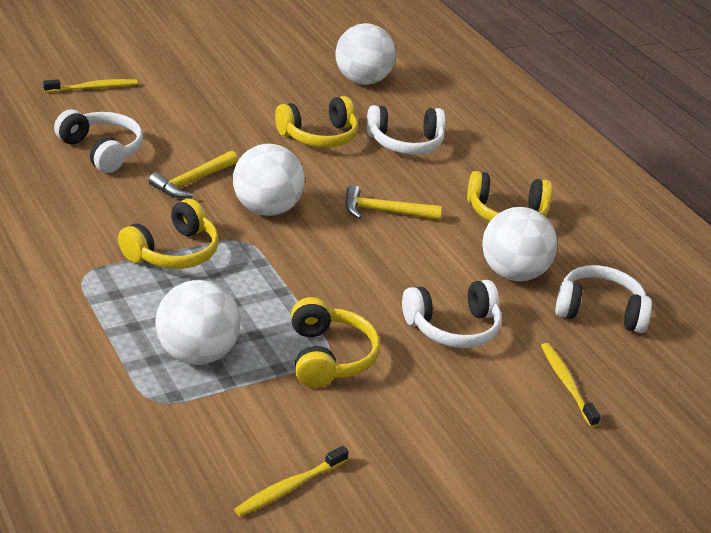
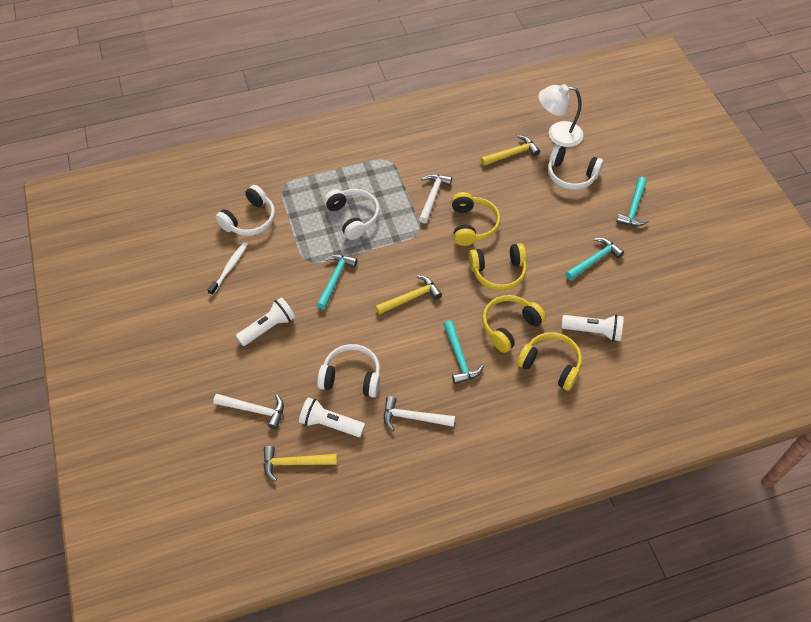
turquoise hammer: 0 -> 4
white ball: 4 -> 0
white flashlight: 0 -> 3
white hammer: 0 -> 3
white lamp: 0 -> 1
white toothbrush: 0 -> 1
yellow hammer: 2 -> 3
yellow toothbrush: 3 -> 0

